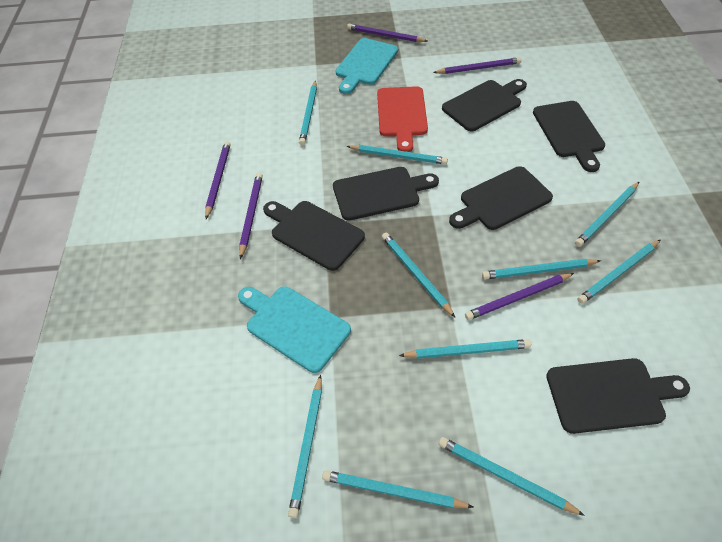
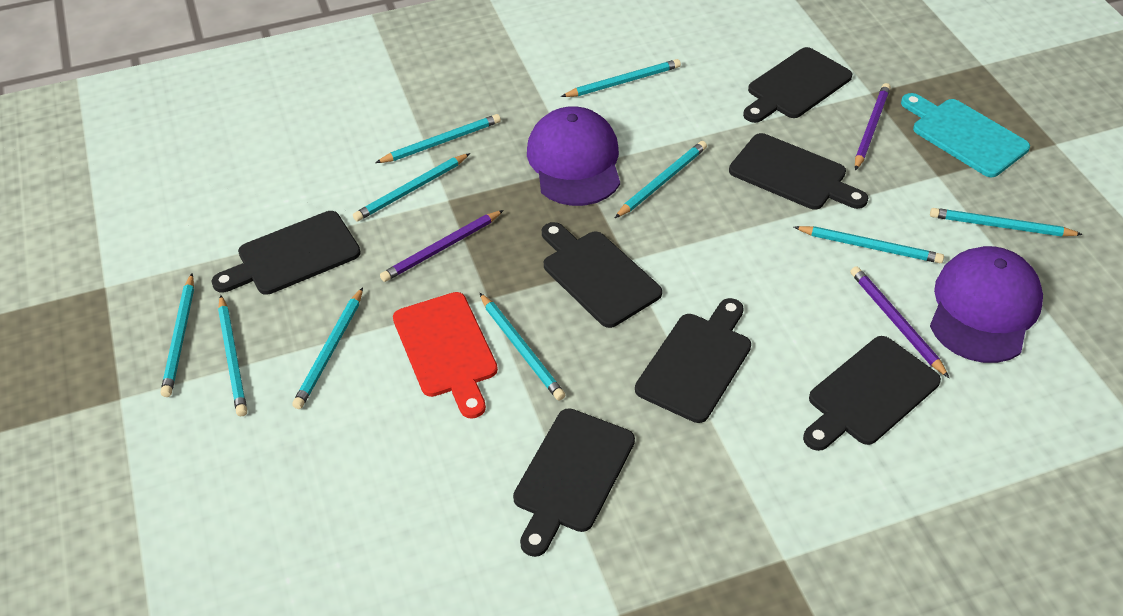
black cutting board: 6 -> 7
purple cap: 0 -> 2
purple pencil: 5 -> 3
turquoise cutting board: 2 -> 1

